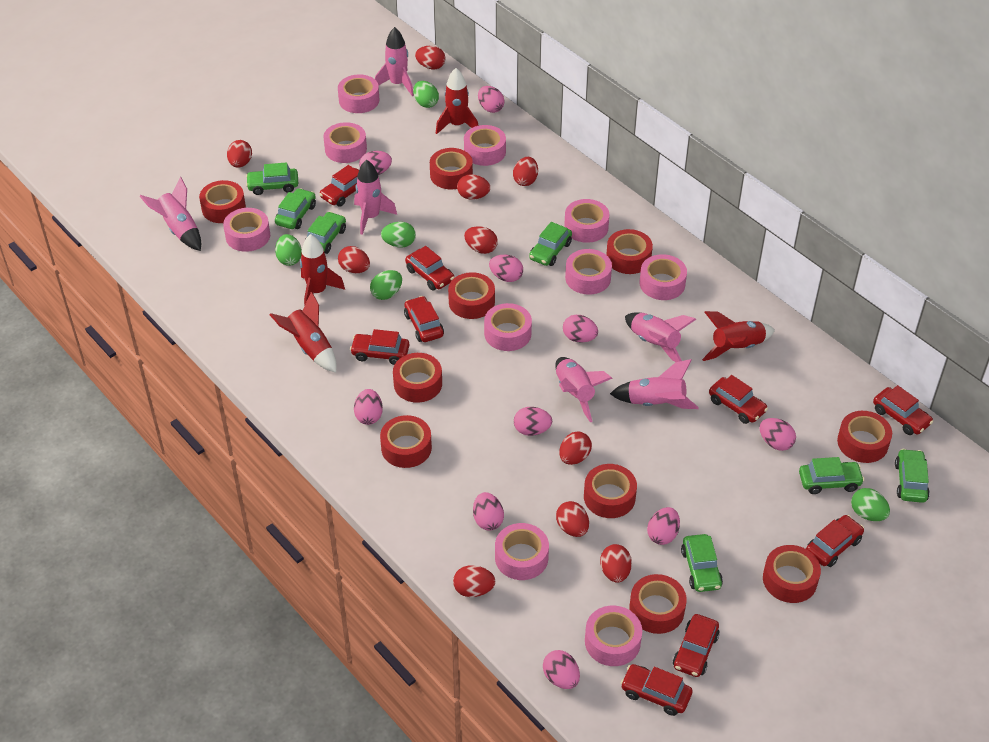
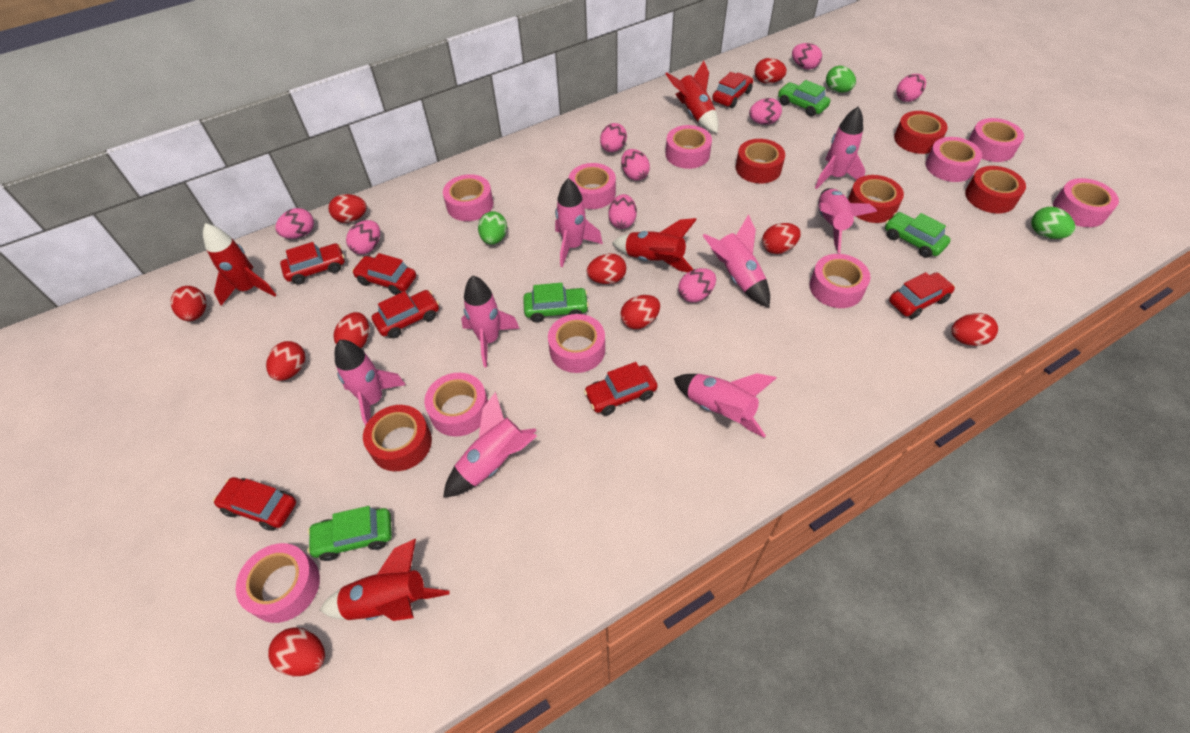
green car: 7 -> 4
green egg: 5 -> 3
pink egg: 10 -> 9
pink rocket: 6 -> 8
red car: 9 -> 7
red tape: 10 -> 5

